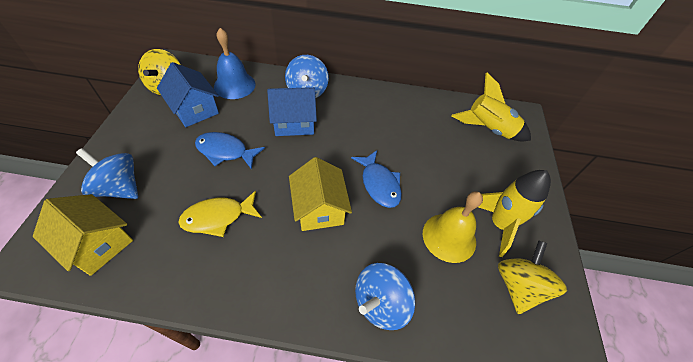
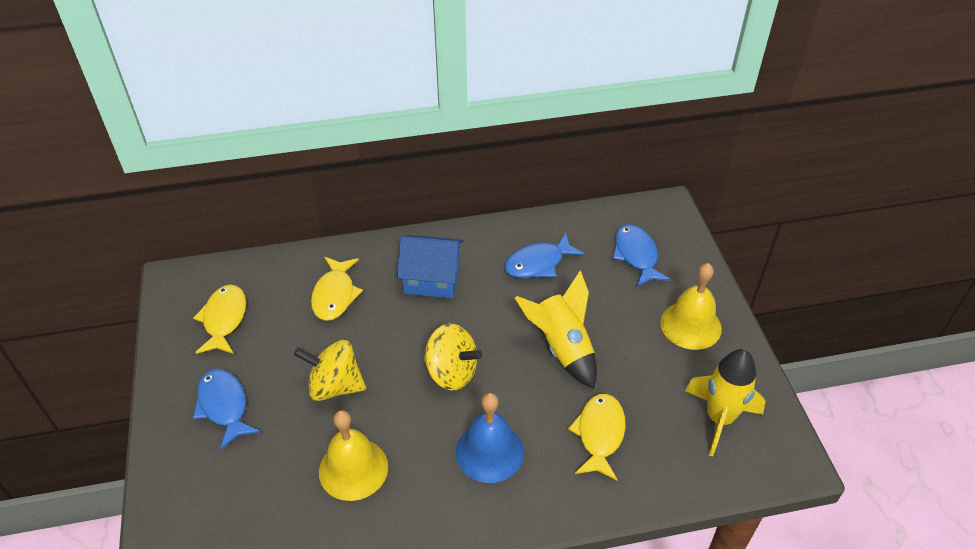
blue fish: 2 -> 3
blue house: 2 -> 1
blue spinning top: 3 -> 0
yellow bell: 1 -> 2
yellow fish: 1 -> 3
yellow house: 2 -> 0

